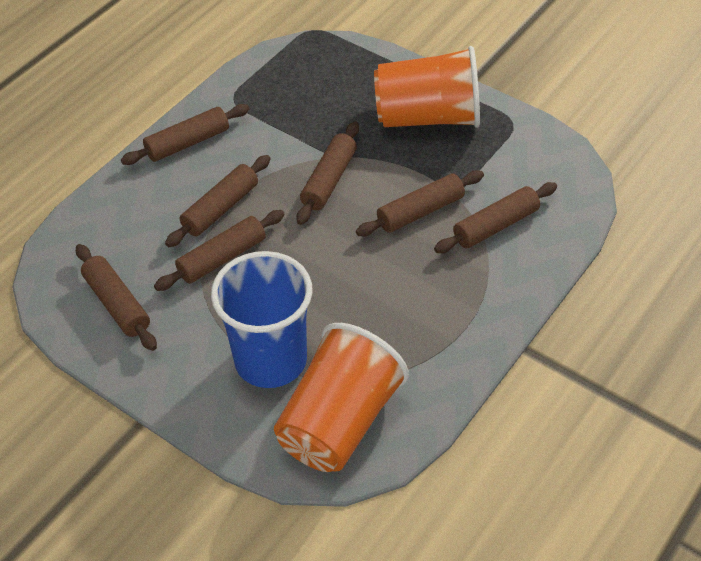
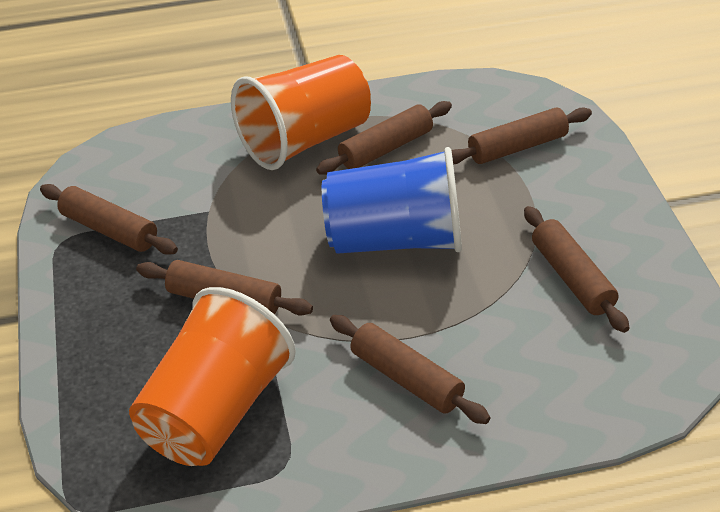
brown rolling pin: 7 -> 6

